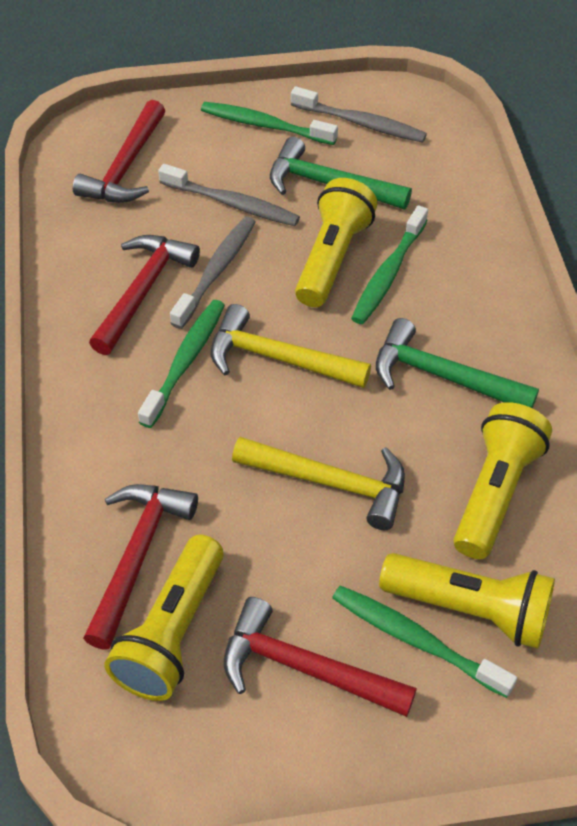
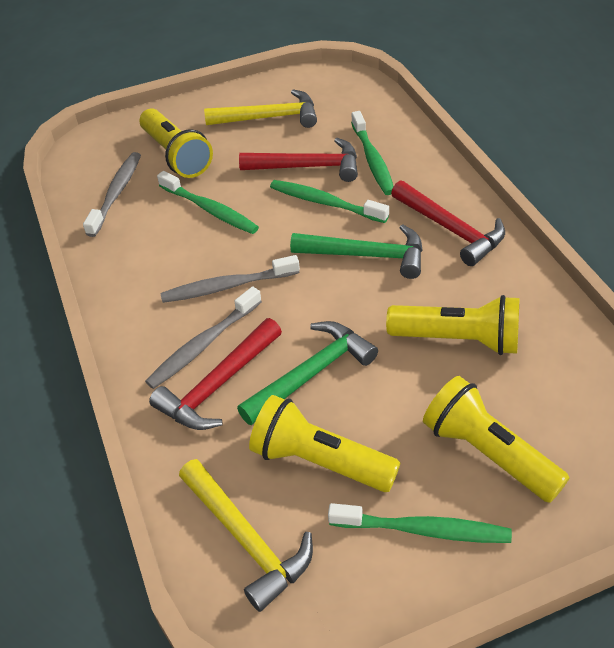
red hammer: 4 -> 3

